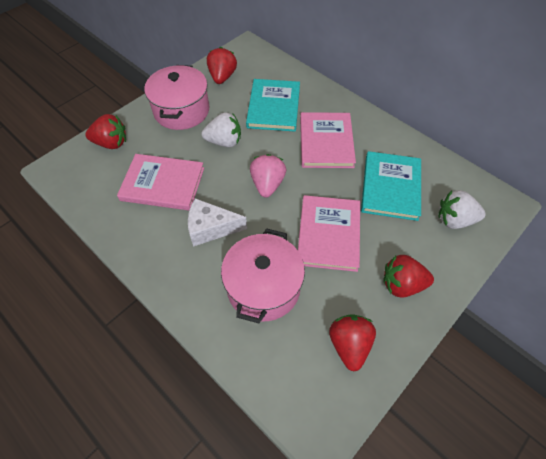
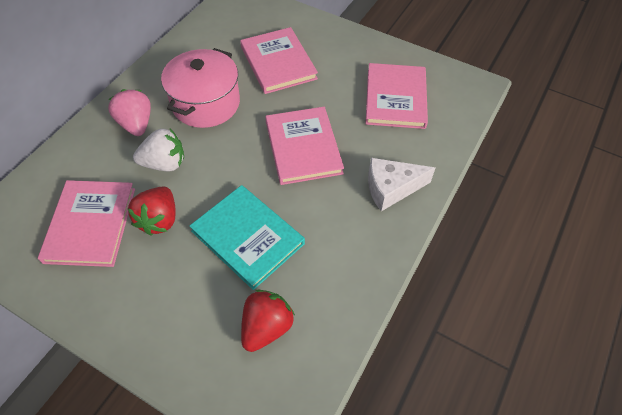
pink book: 3 -> 4
pink pot: 2 -> 1
red strawberry: 4 -> 2
turquoise book: 2 -> 1
white strawberry: 2 -> 1

